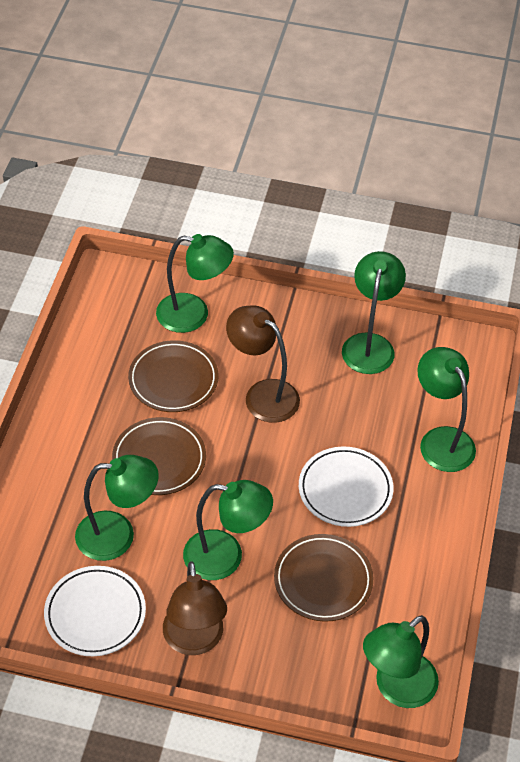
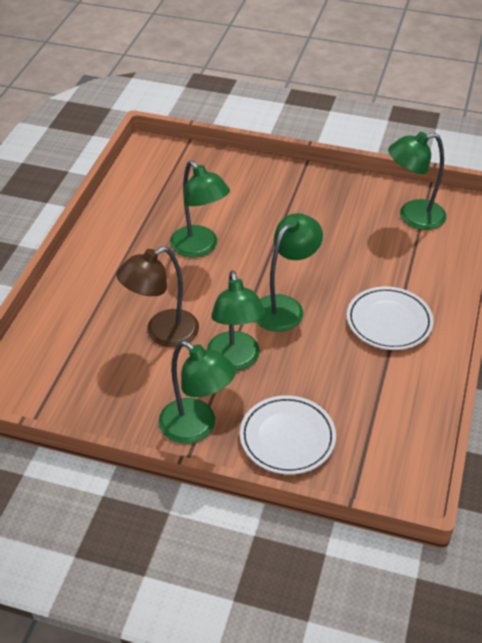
brown lamp: 2 -> 1
brown plate: 3 -> 0
green lamp: 6 -> 5

